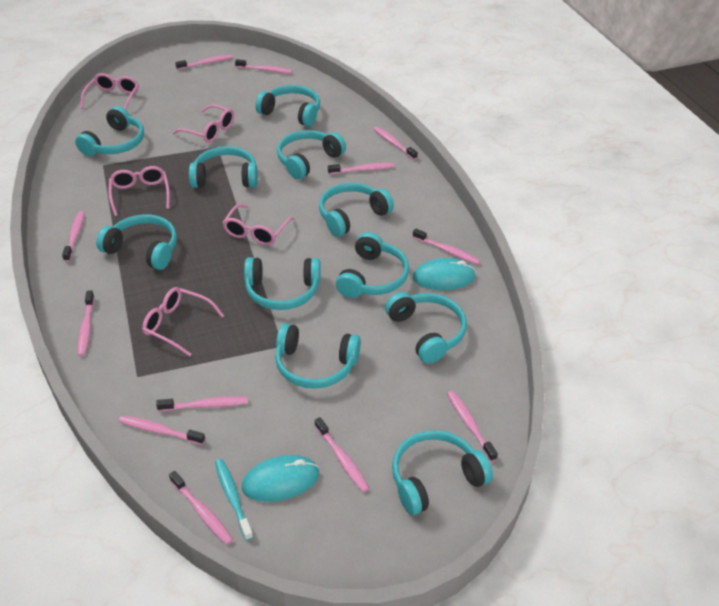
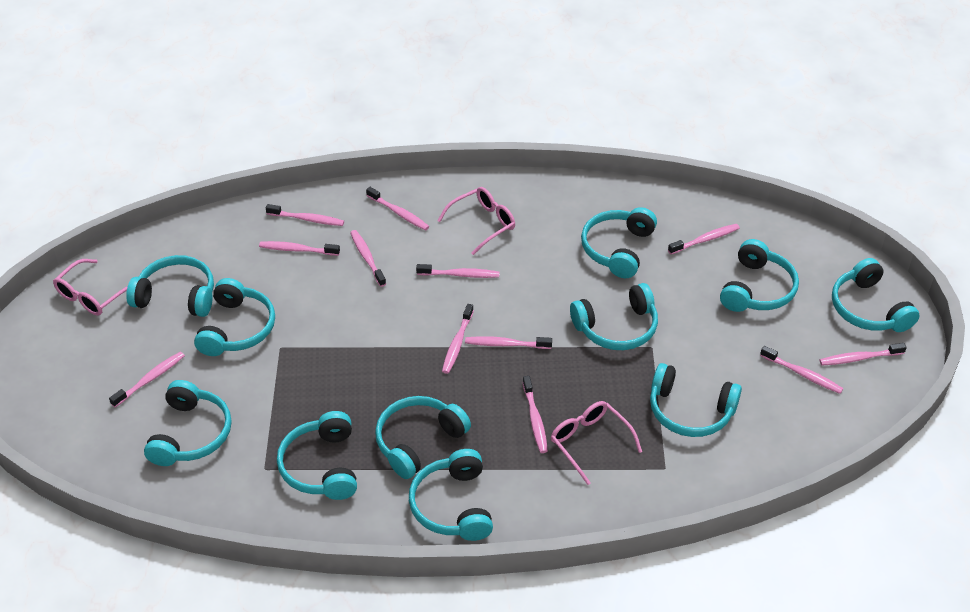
pink glasses: 5 -> 3
turquoise mouse: 2 -> 0
turquoise toothbrush: 1 -> 0

